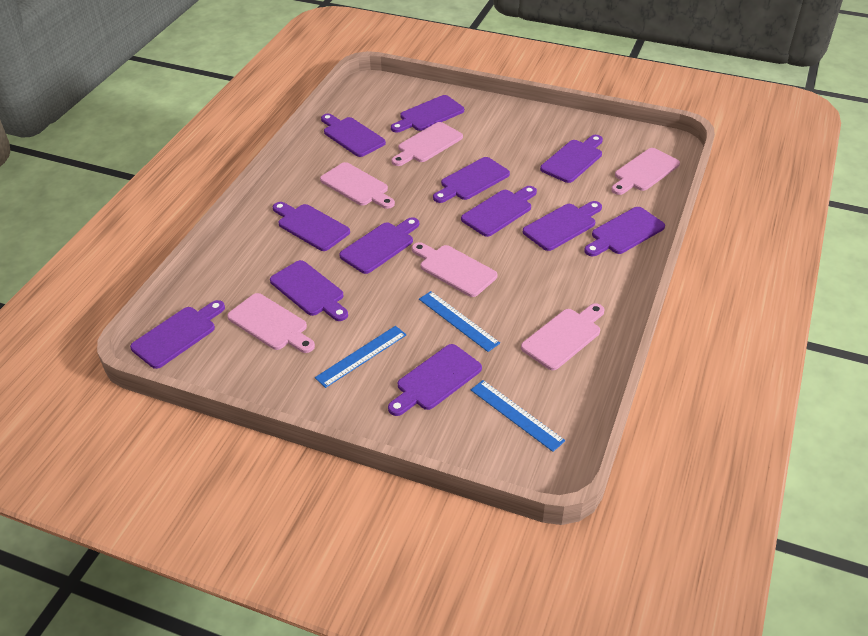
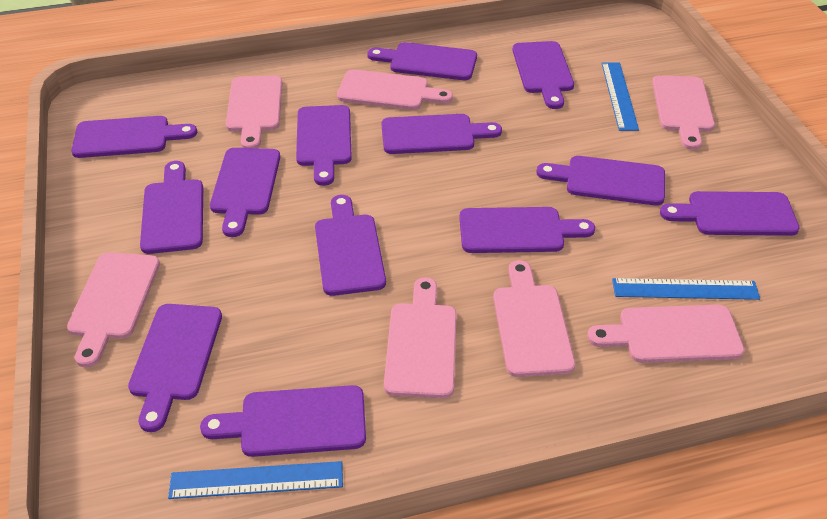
pink cutting board: 6 -> 7
purple cutting board: 12 -> 13

